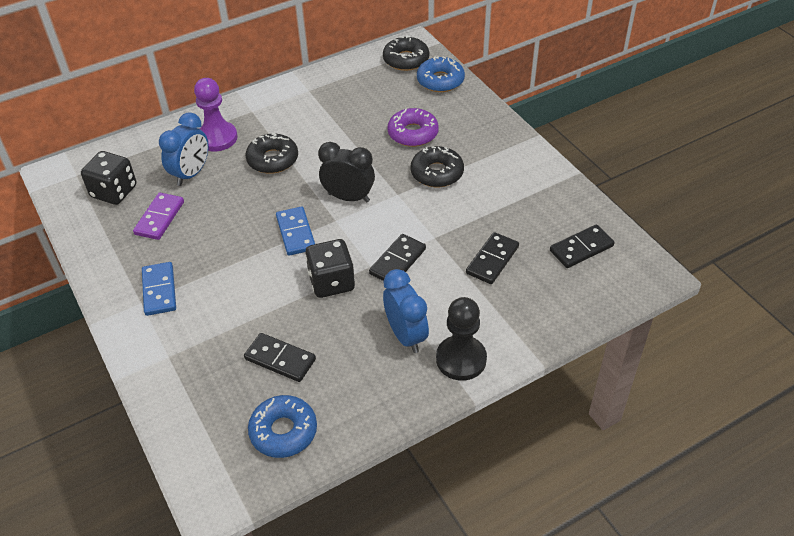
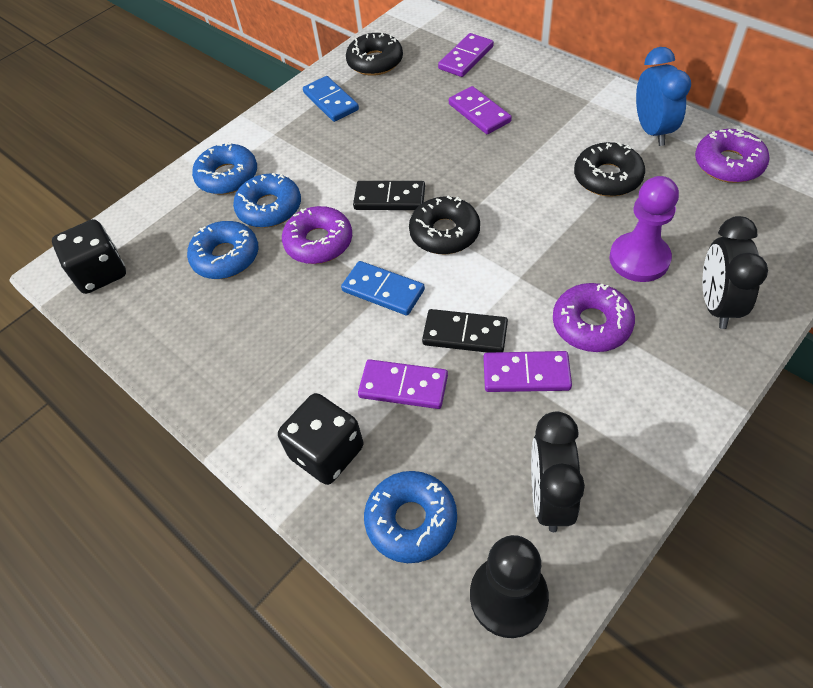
black clock: 1 -> 2
black domino: 4 -> 2
blue clock: 2 -> 1
blue donut: 2 -> 4
purple domino: 1 -> 4
purple donut: 1 -> 3

